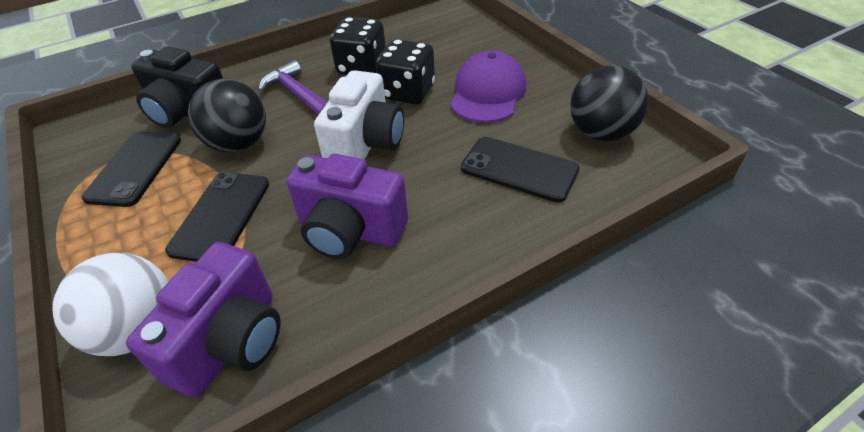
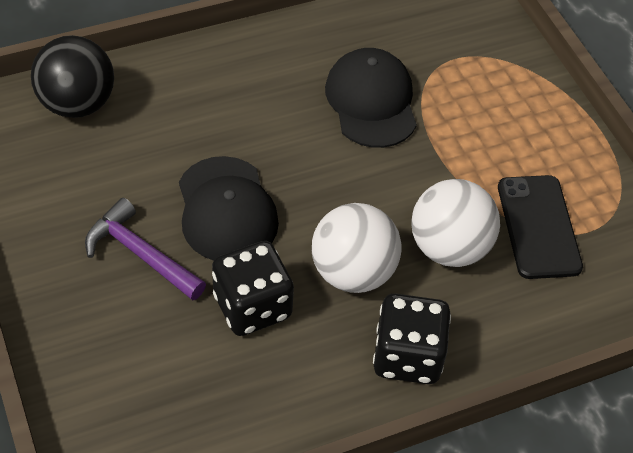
black ball: 2 -> 1
black camera: 1 -> 0
black cap: 0 -> 2
black phone: 3 -> 1
purple camera: 2 -> 0
purple cap: 1 -> 0
white ball: 1 -> 2
white camera: 1 -> 0

